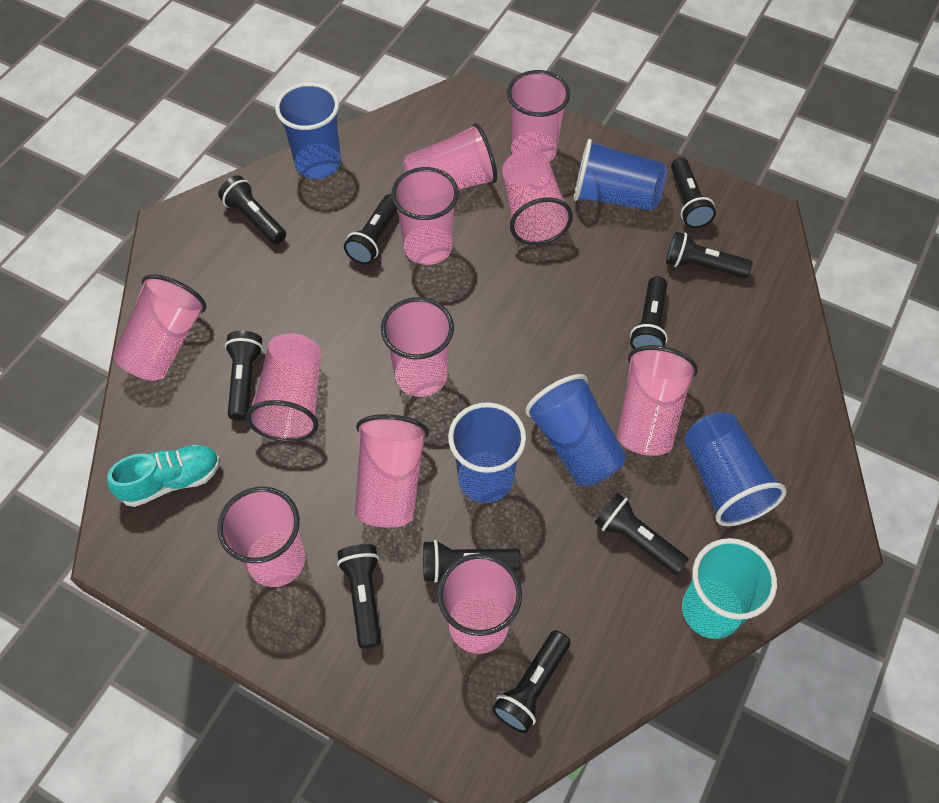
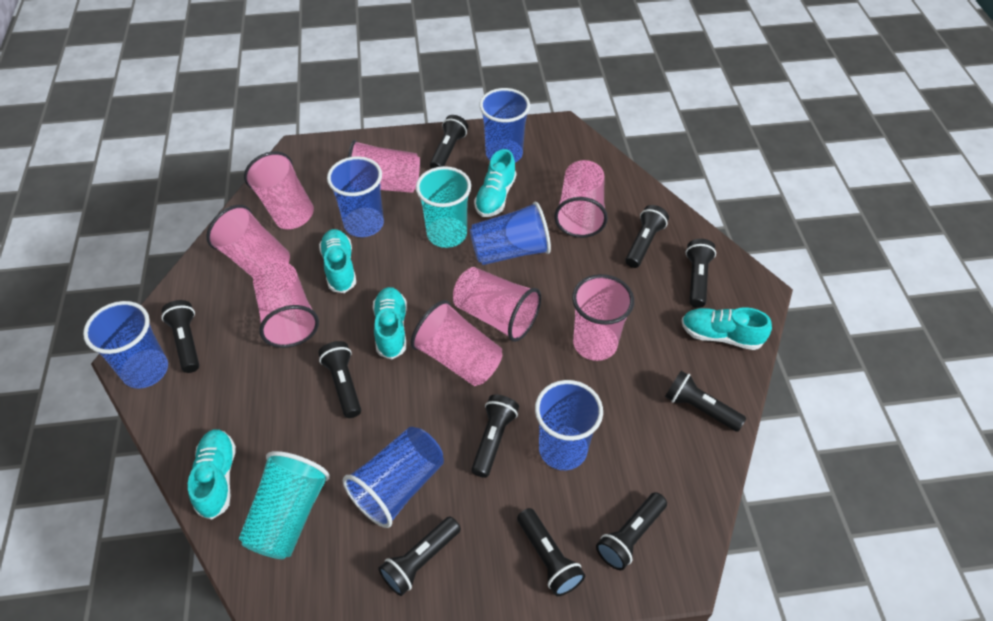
blue cup: 5 -> 6
pink cup: 11 -> 8
turquoise cup: 1 -> 2
turquoise shoe: 1 -> 5

